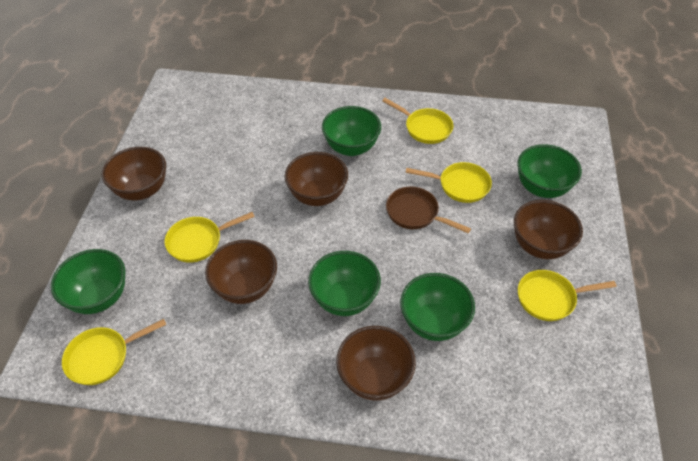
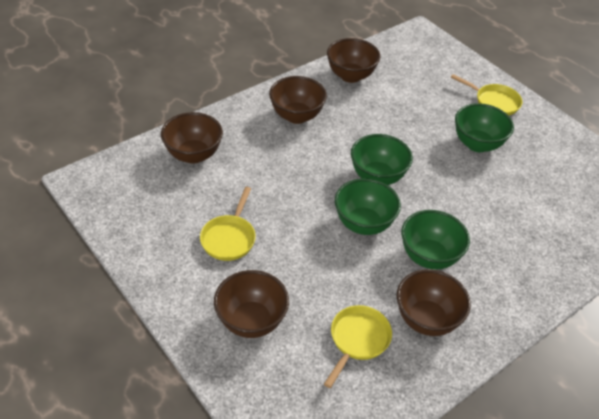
brown pan: 1 -> 0
green bowl: 5 -> 4
yellow pan: 5 -> 3

